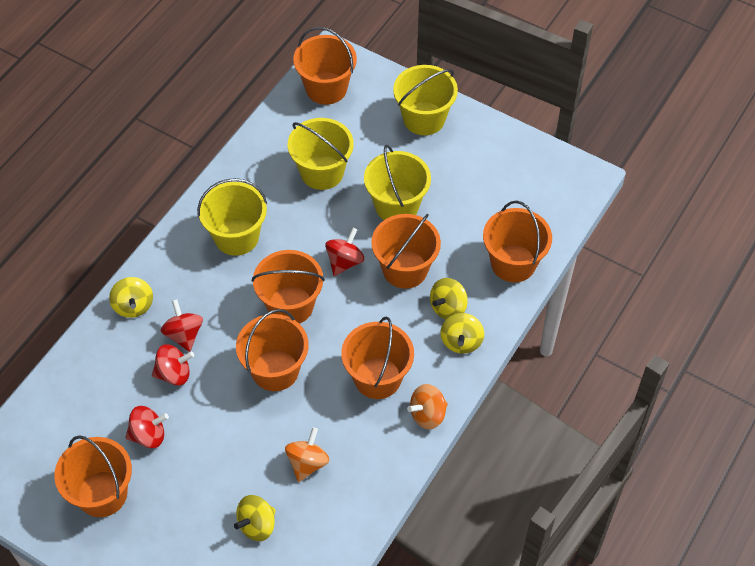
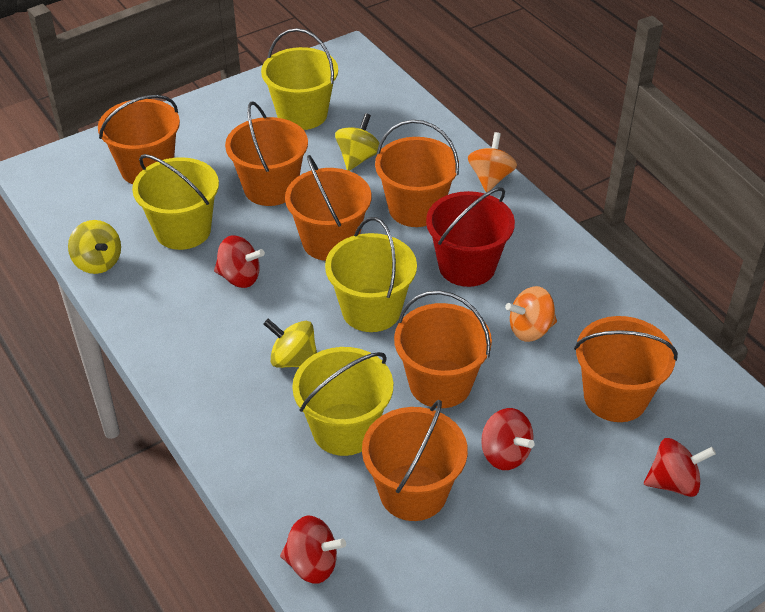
red bucket: 0 -> 1
yellow spinning top: 4 -> 3

